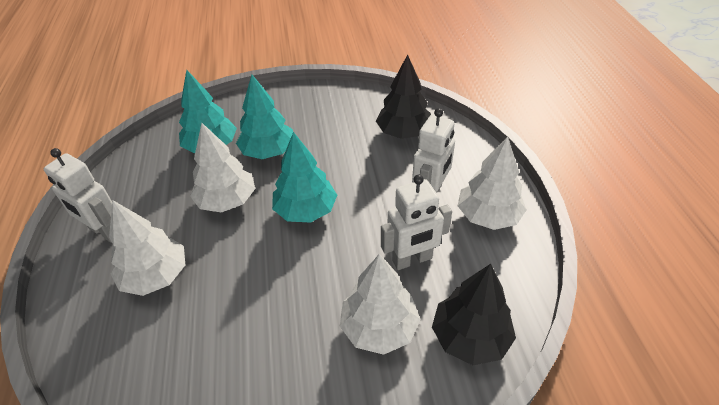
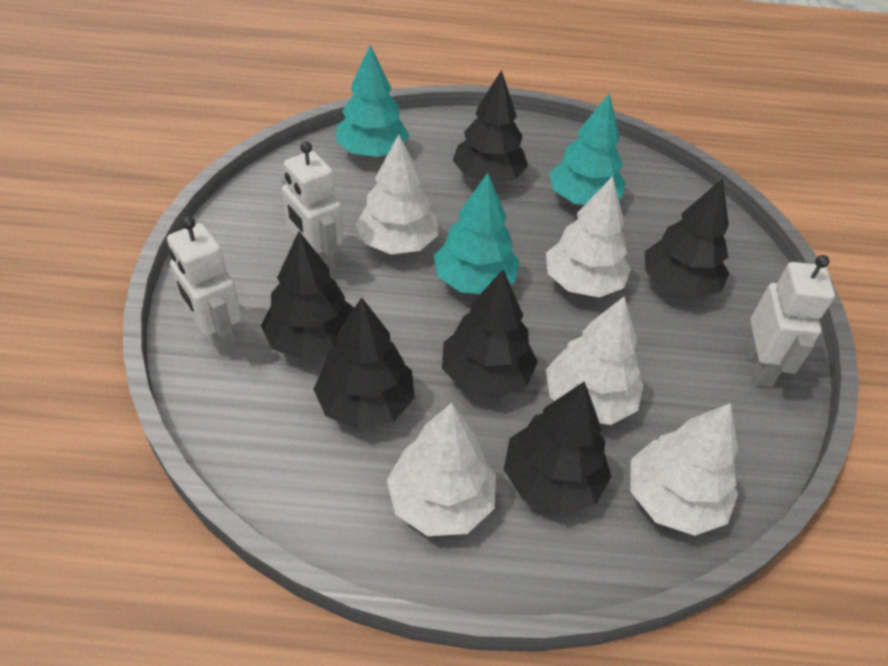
black tree: 2 -> 6
white tree: 4 -> 5

